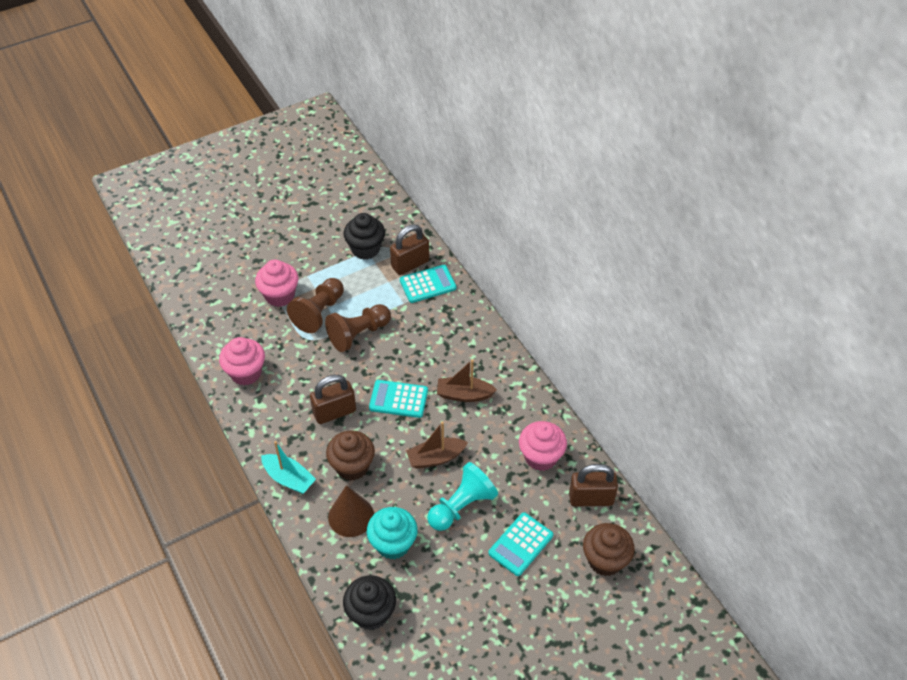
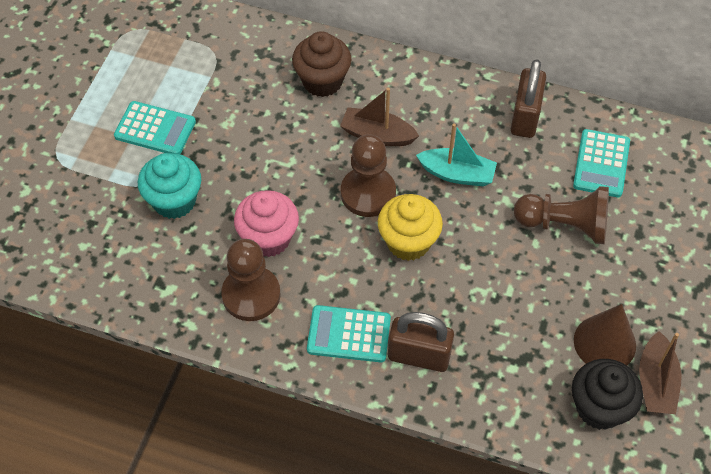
black cupcake: 2 -> 1
brown cupcake: 2 -> 1
brown padlock: 3 -> 2
brown pawn: 2 -> 3
pink cupcake: 3 -> 1
turquoise pawn: 1 -> 0
yellow cupcake: 0 -> 1

